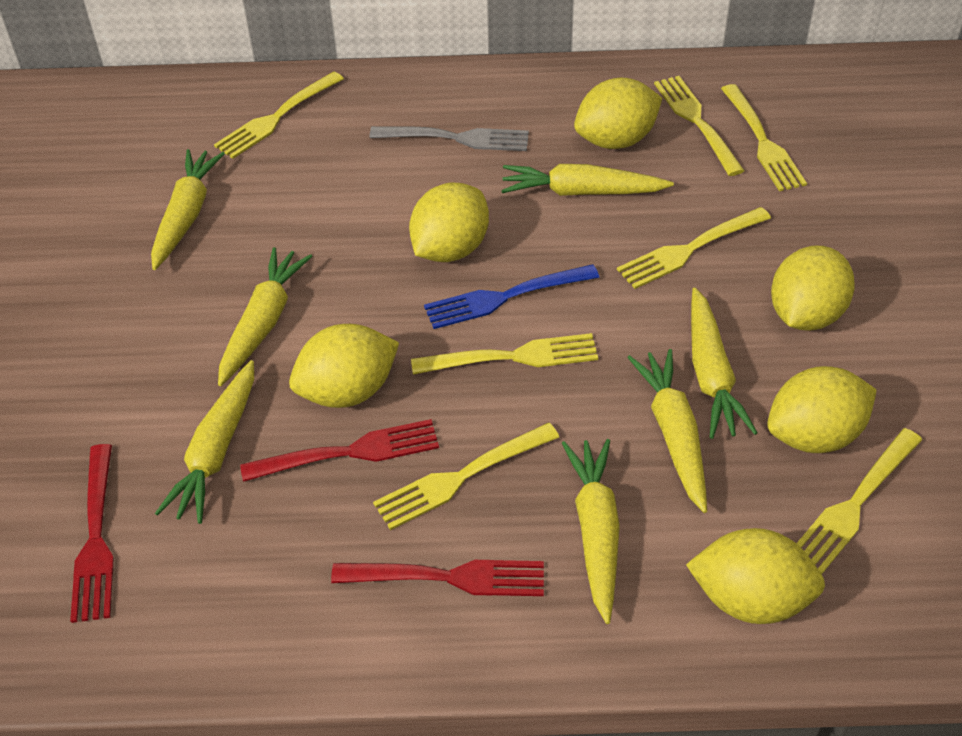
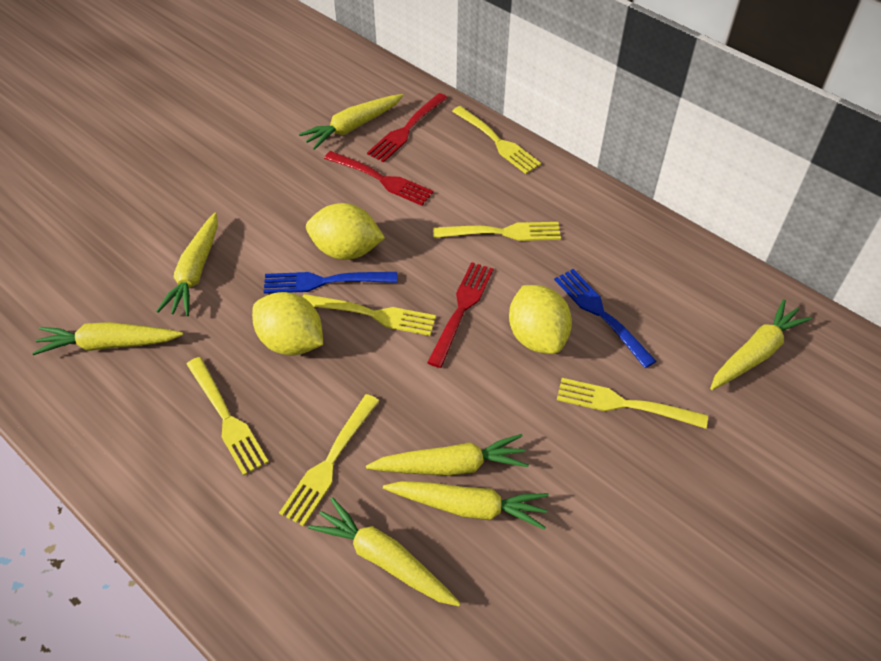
blue fork: 1 -> 2
grey fork: 1 -> 0
yellow fork: 7 -> 6
yellow lemon: 6 -> 3

